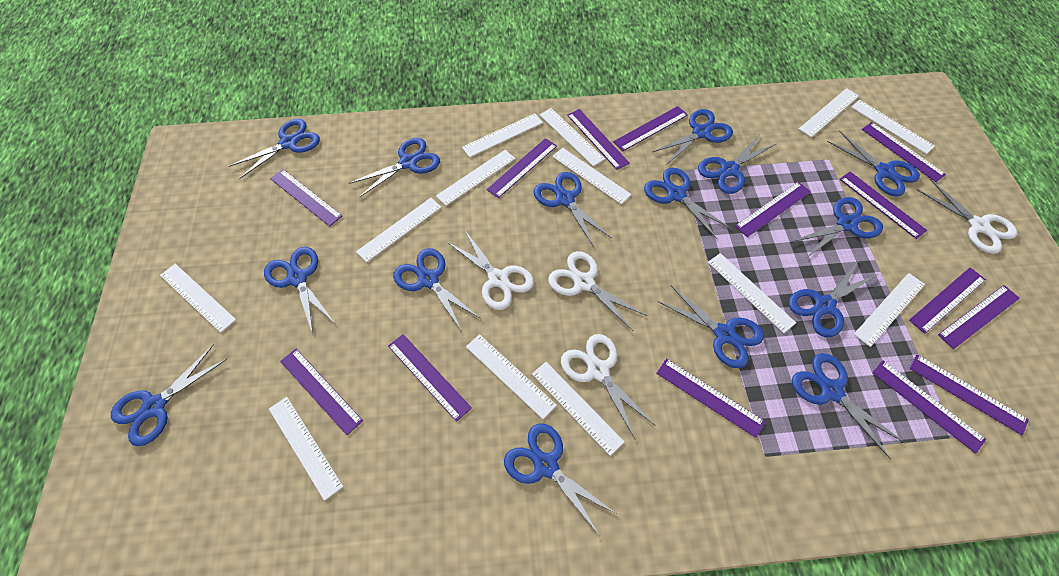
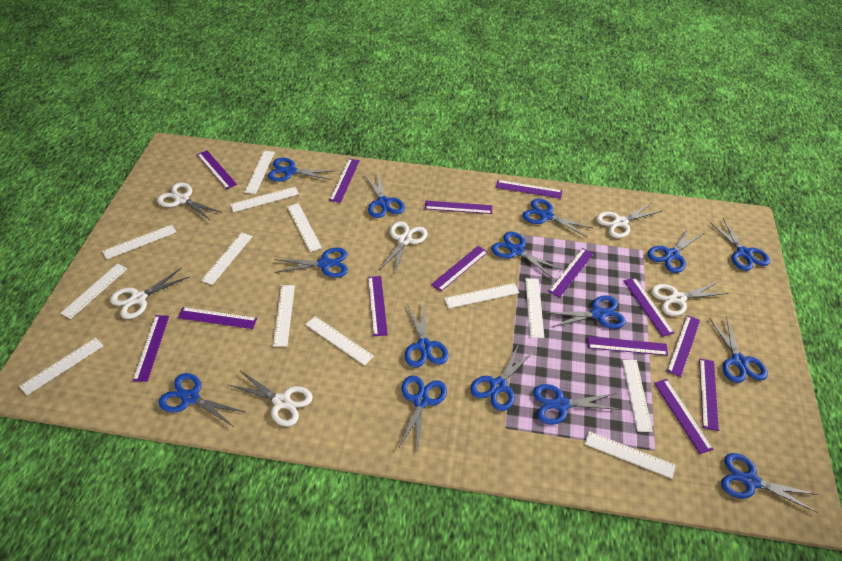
white scissors: 4 -> 6

